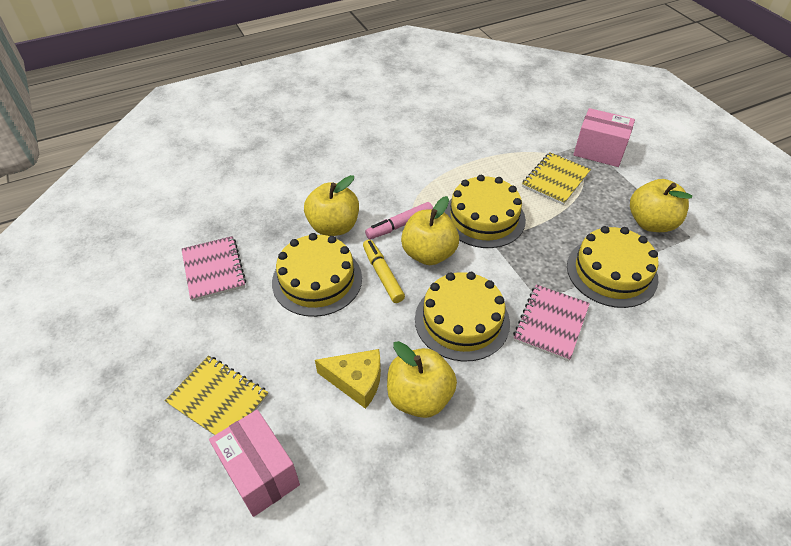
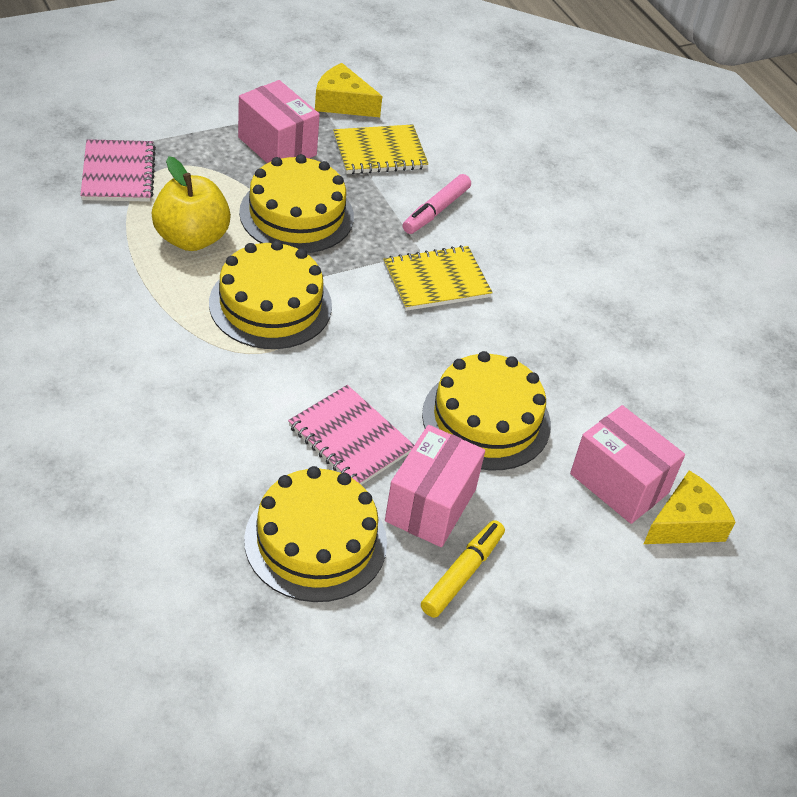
pink box: 2 -> 3
yellow apple: 4 -> 1
yellow cheese: 1 -> 2

